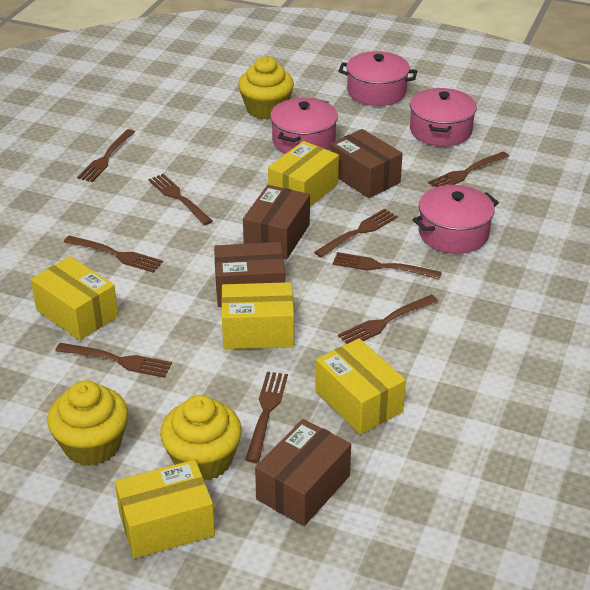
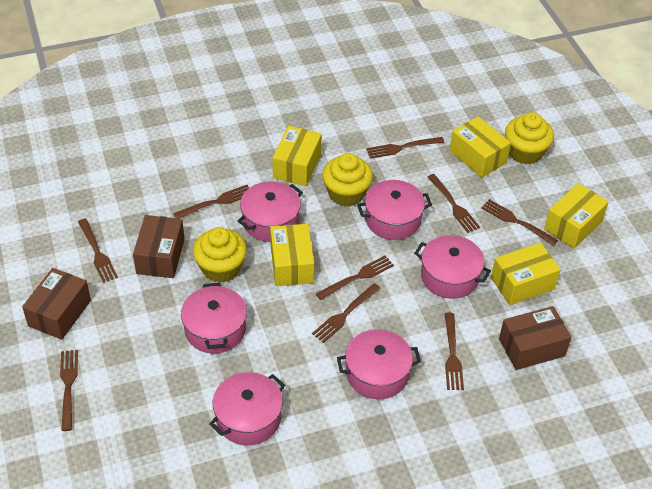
brown box: 4 -> 3
pink pot: 4 -> 6

